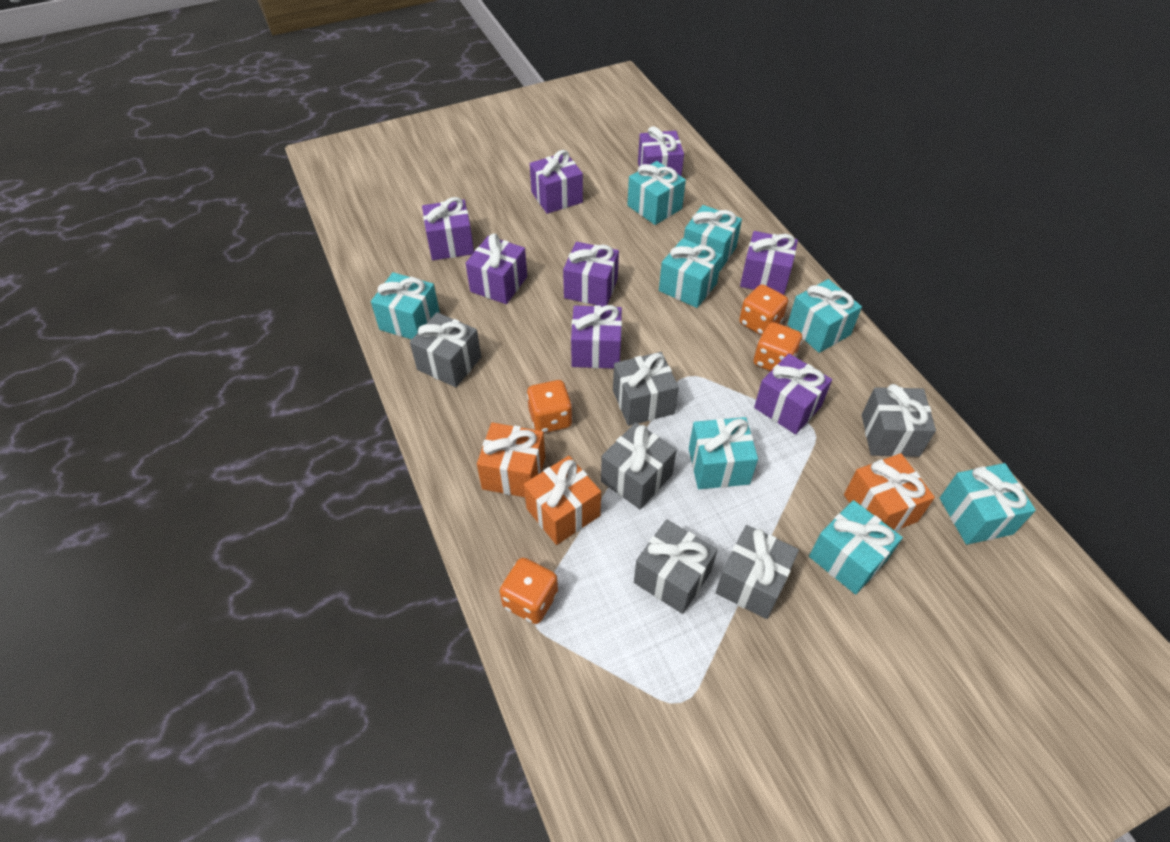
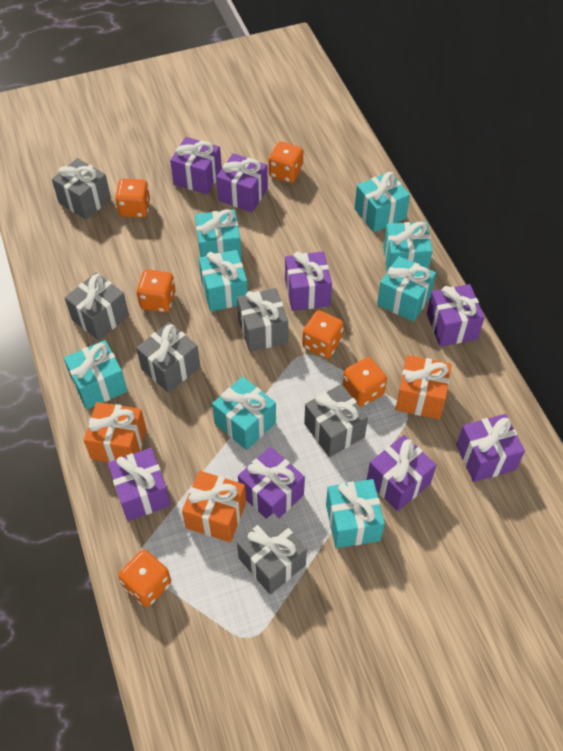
orange dice: 4 -> 6

